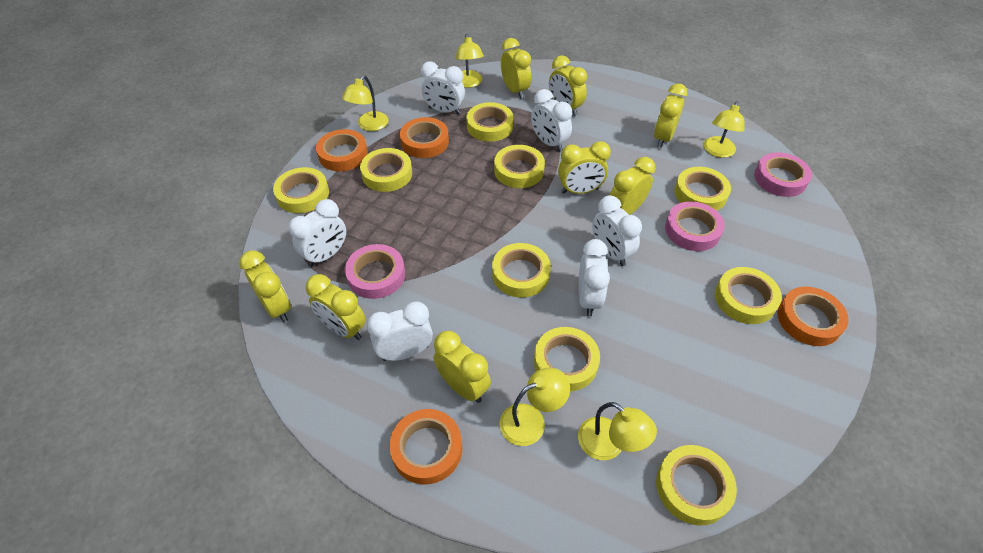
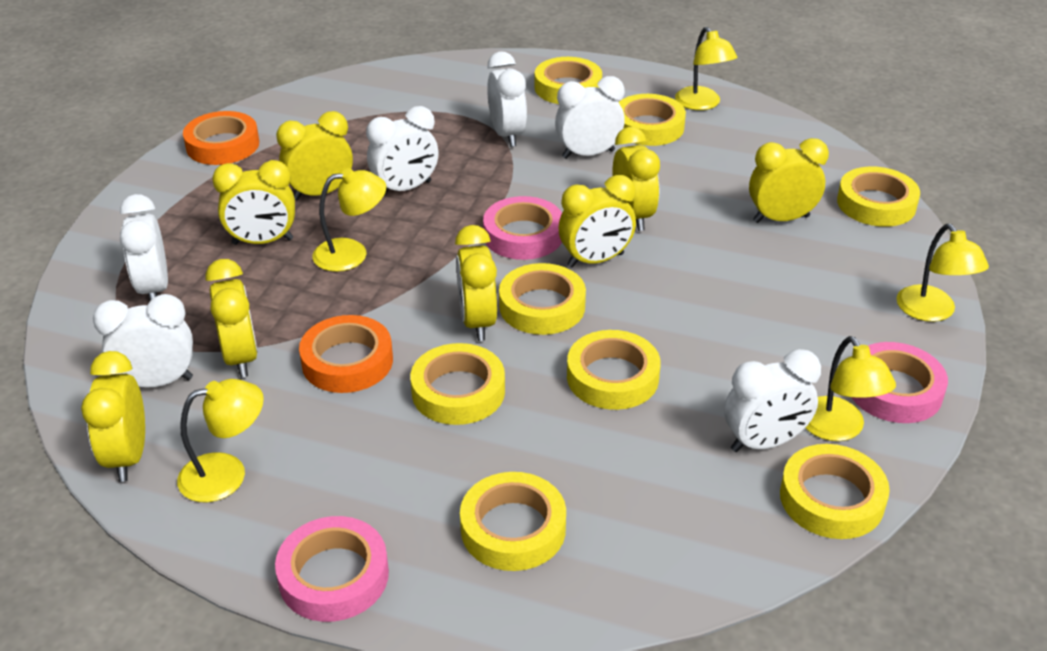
orange tape: 4 -> 2
yellow tape: 9 -> 8

